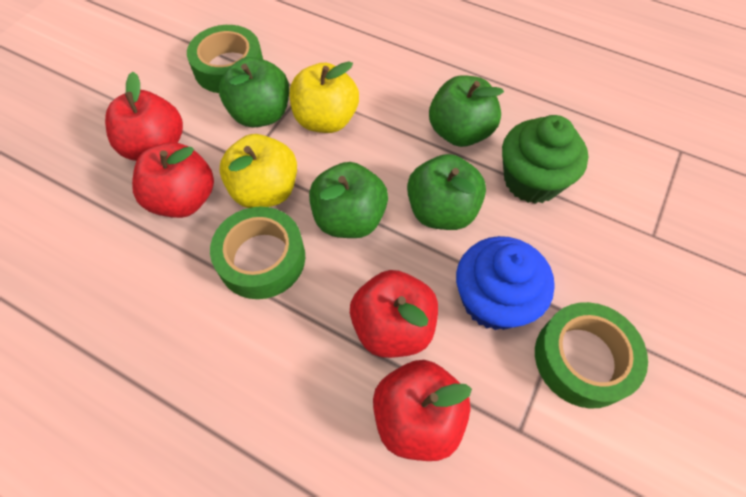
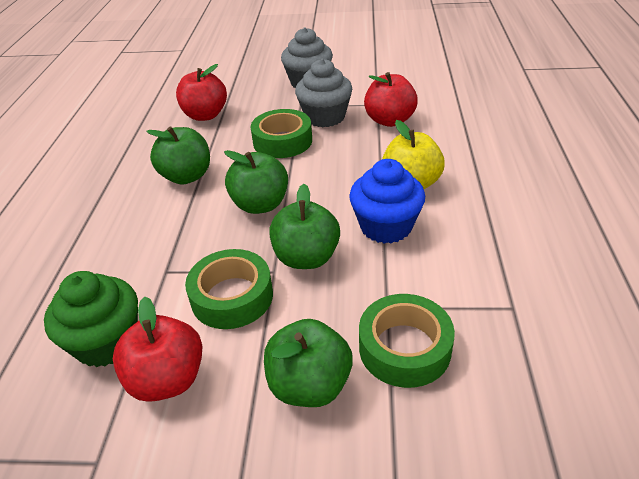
grey cupcake: 0 -> 2
red apple: 4 -> 3
yellow apple: 2 -> 1

